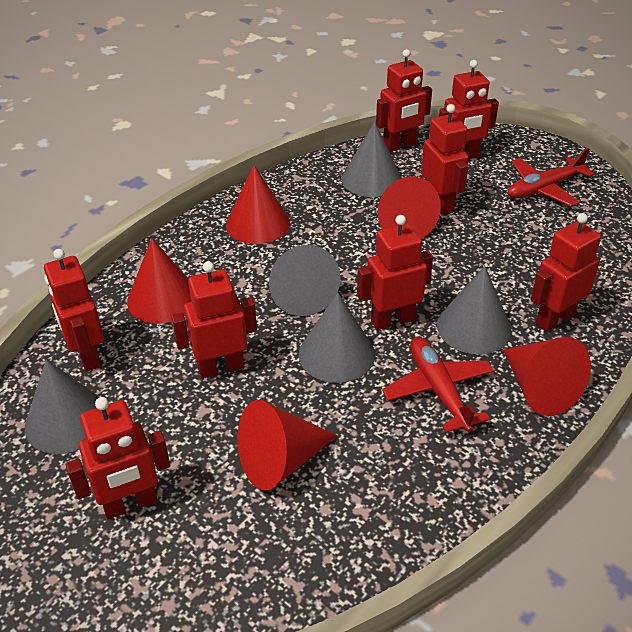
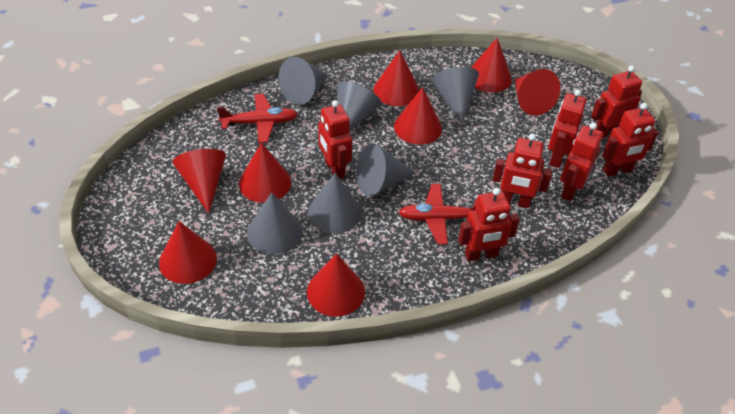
grey cone: 5 -> 6
red cone: 5 -> 8
red robot: 8 -> 7

